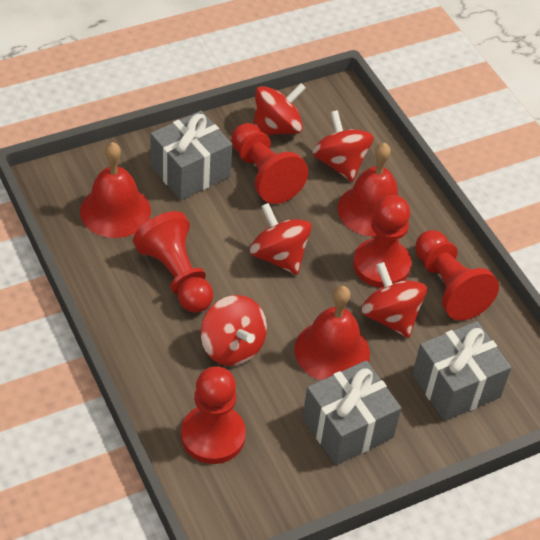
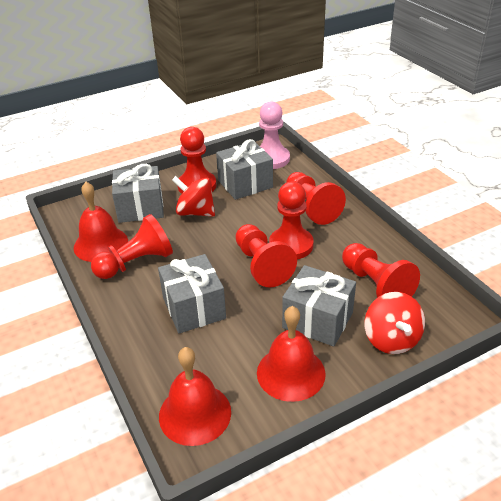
grey gift: 3 -> 4
pink pawn: 0 -> 1
red pawn: 5 -> 6
red spinning top: 5 -> 2

